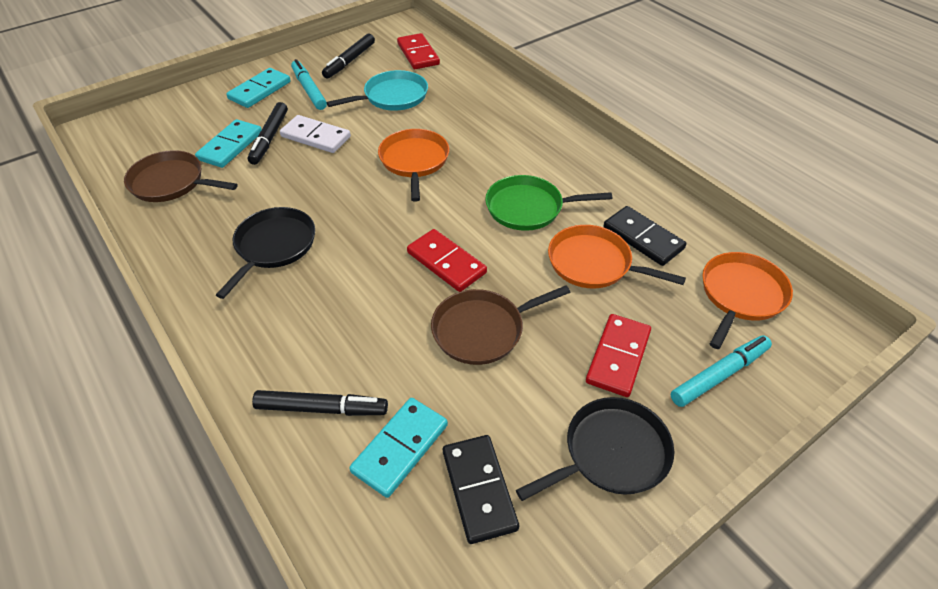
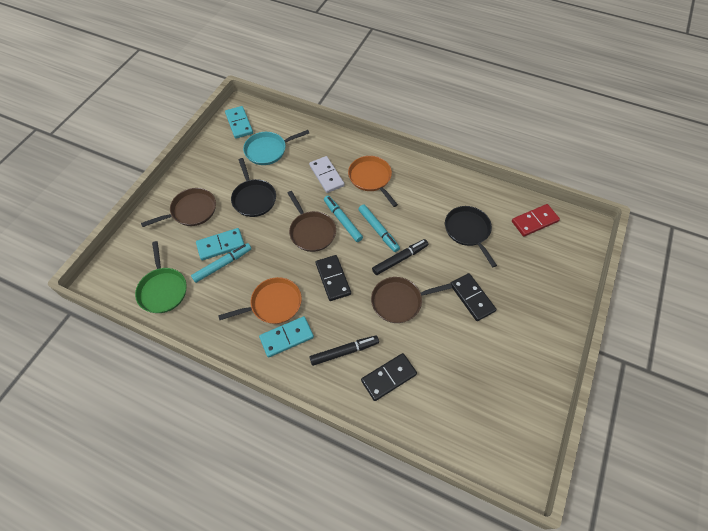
black domino: 2 -> 3
black marker: 3 -> 2
brown pan: 2 -> 3
orange pan: 3 -> 2
red domino: 3 -> 1
turquoise marker: 2 -> 3

